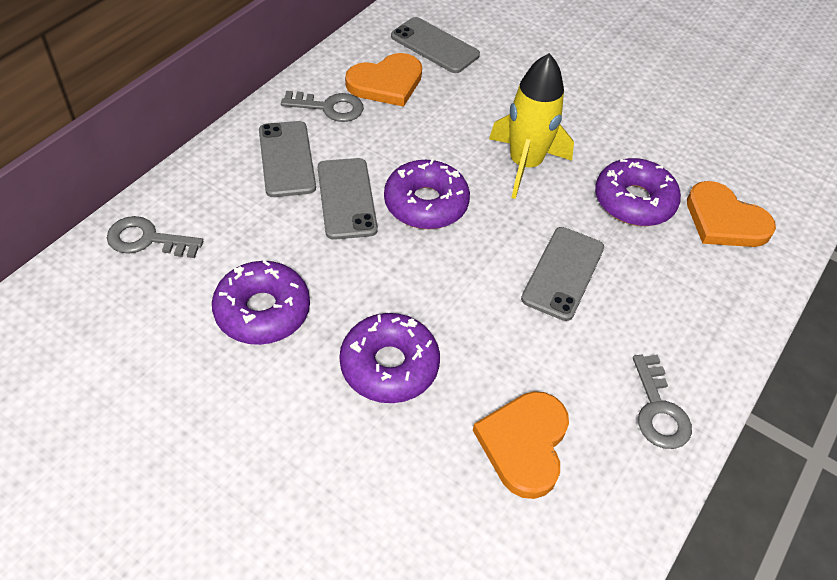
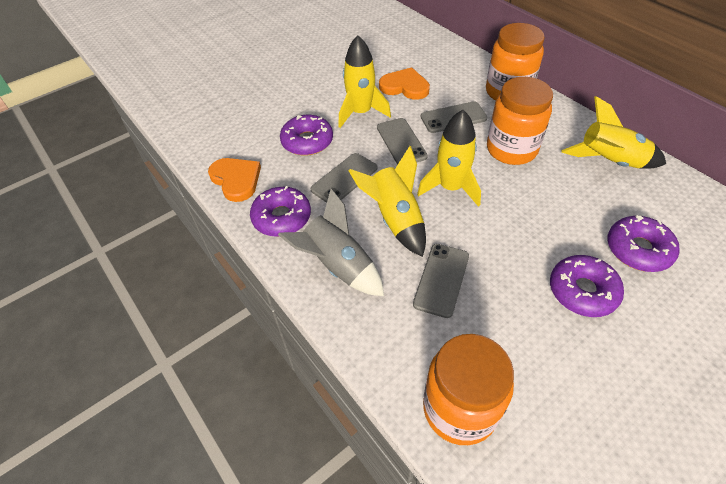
grey key: 3 -> 0
grey rocket: 0 -> 1
orange heart: 3 -> 2
orange jar: 0 -> 3
yellow rocket: 1 -> 4

